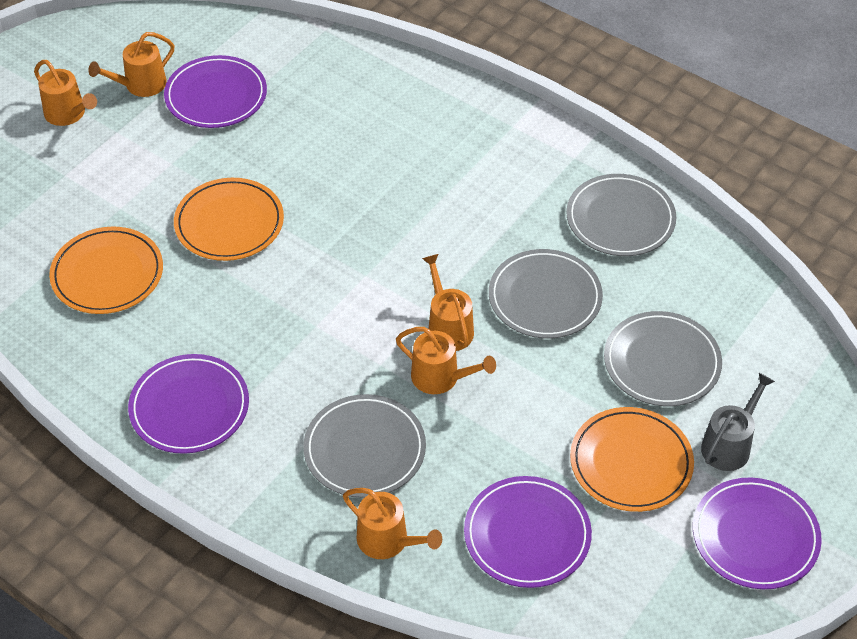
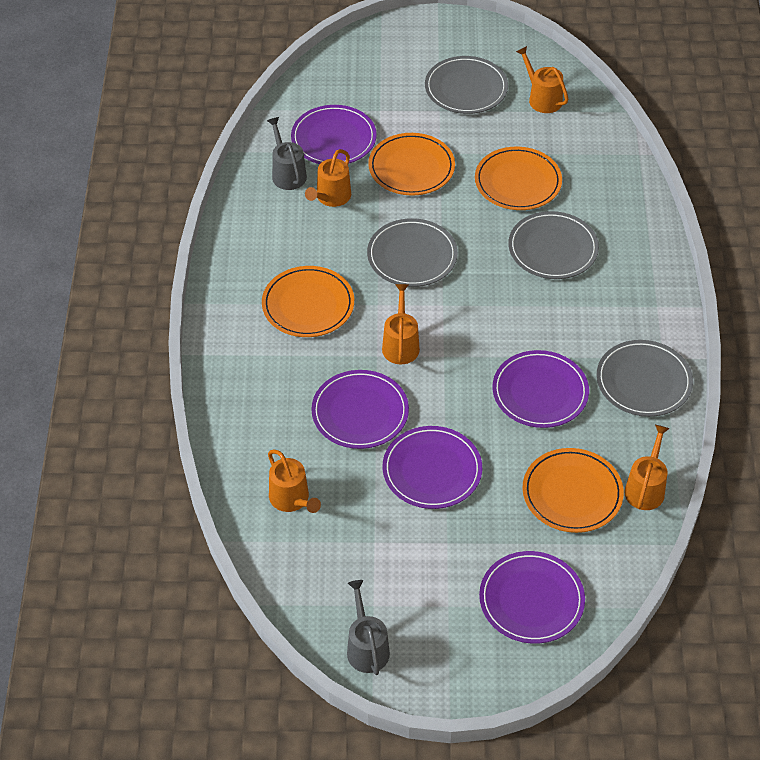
grey watering can: 1 -> 2
orange plate: 3 -> 4
purple plate: 4 -> 5

